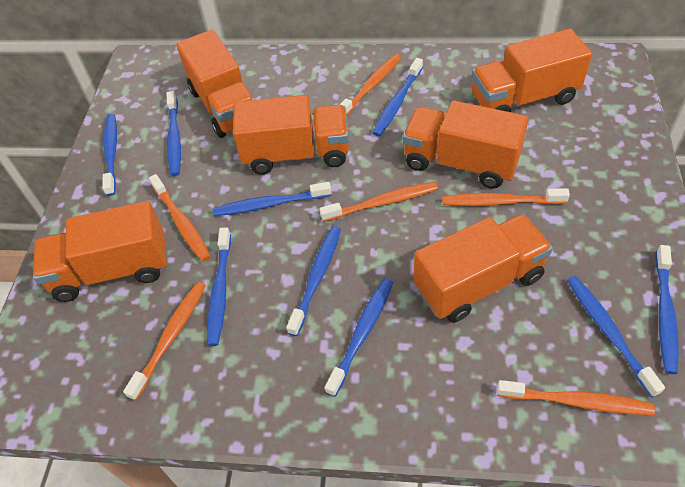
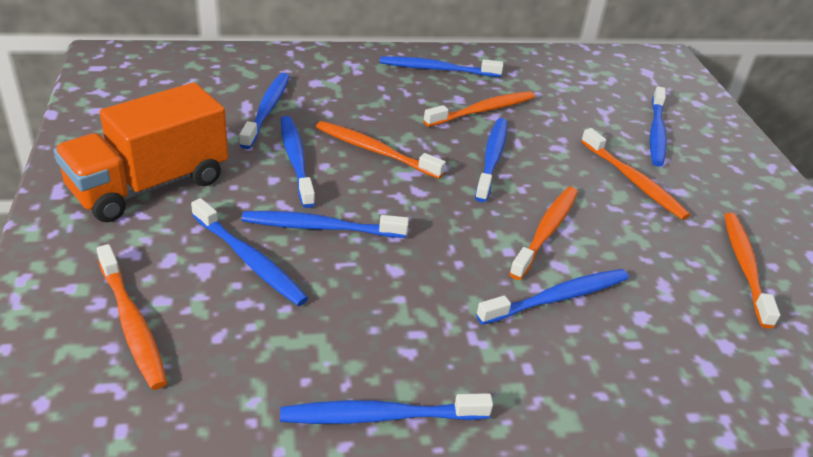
orange truck: 6 -> 1

